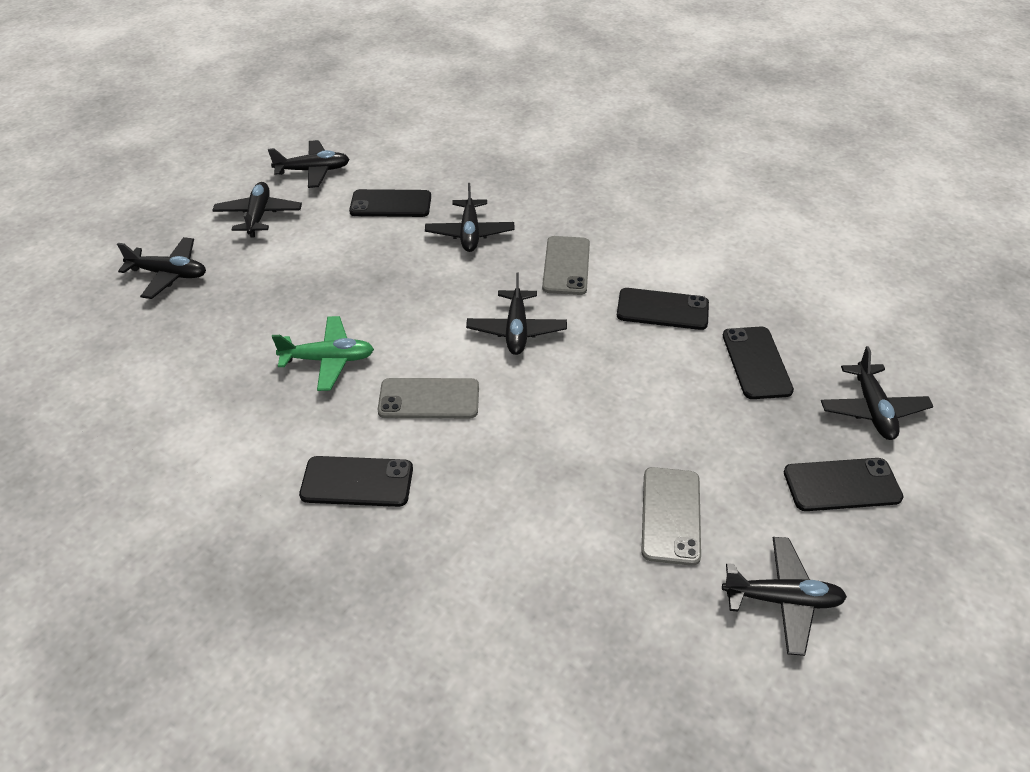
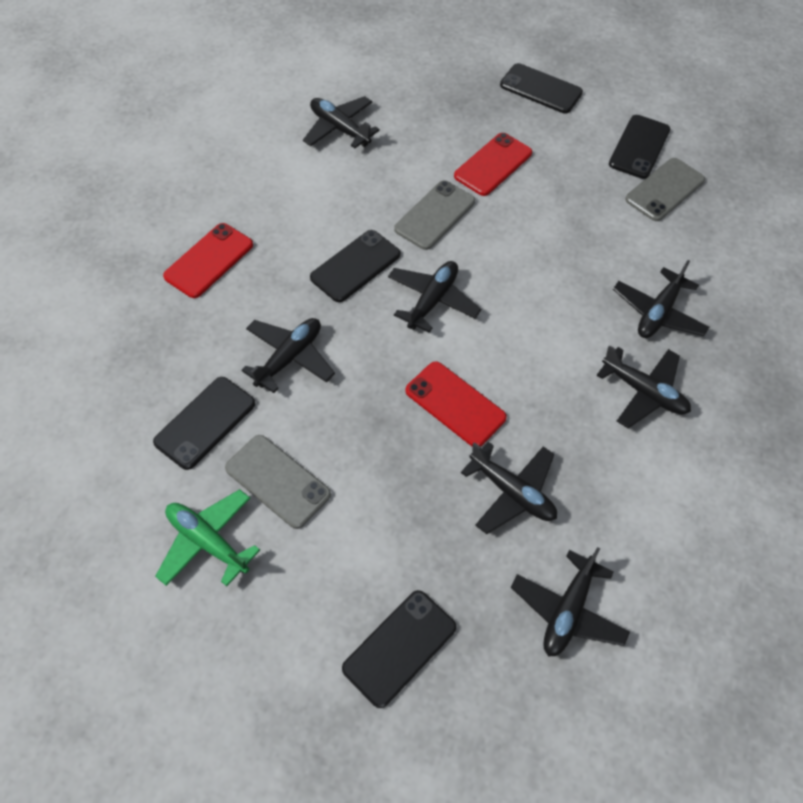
red phone: 0 -> 3

